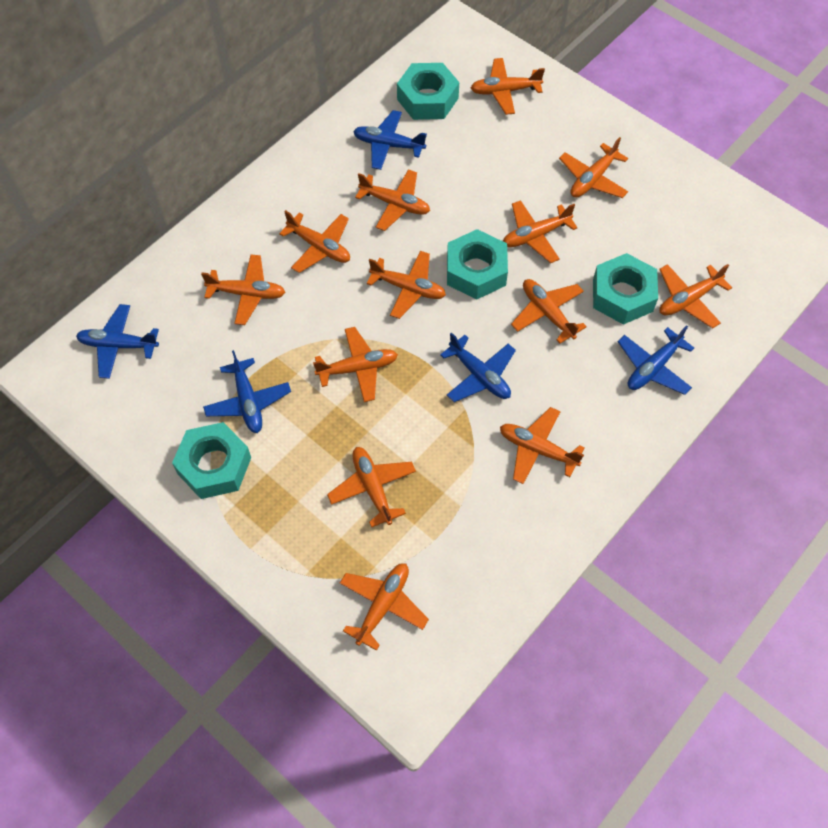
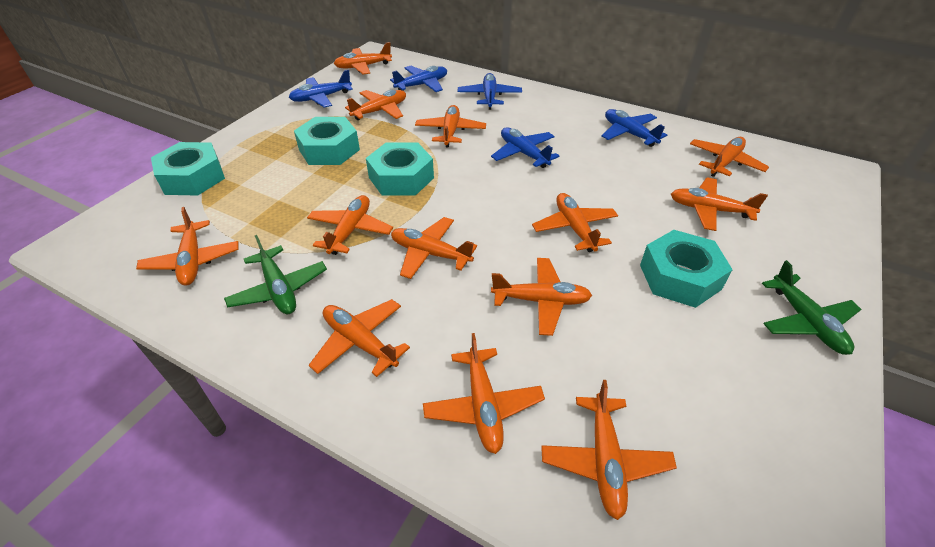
green plane: 0 -> 2

